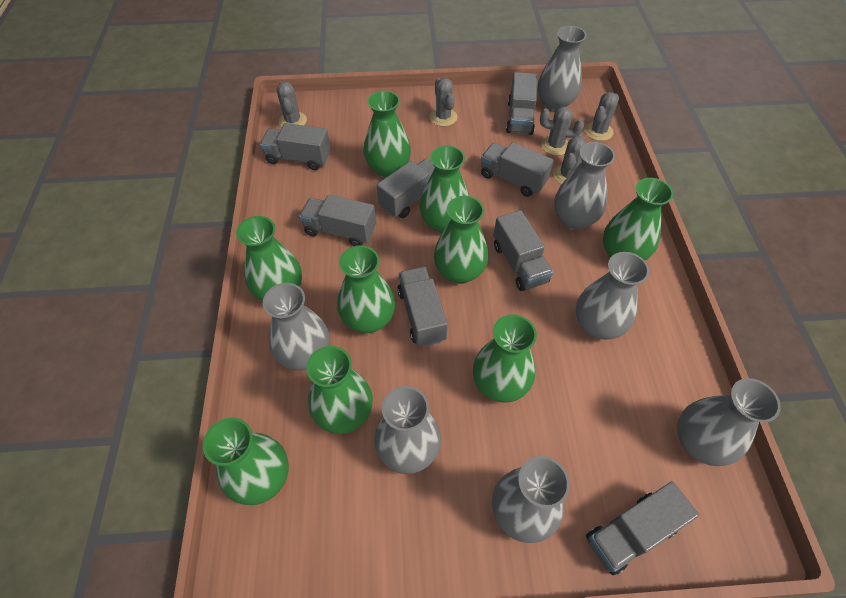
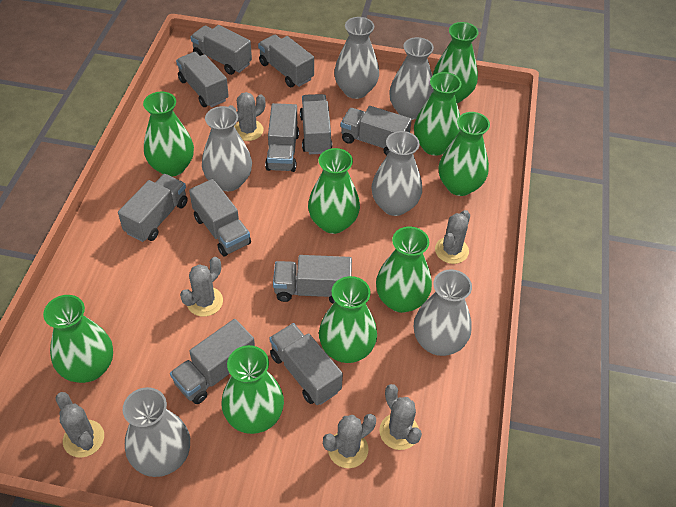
grey cactus: 5 -> 6
grey truck: 8 -> 11
grey vase: 7 -> 6

